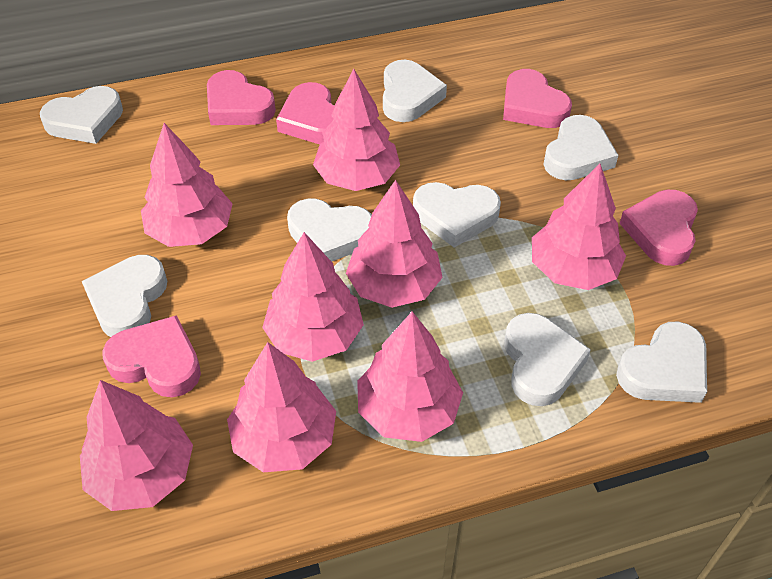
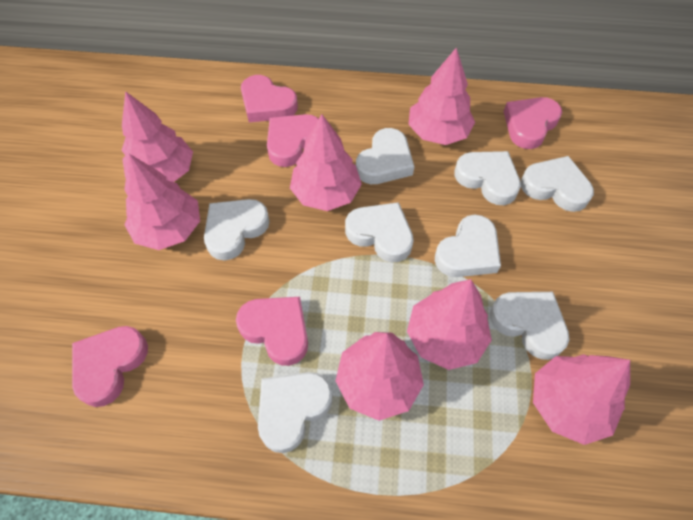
pink tree: 8 -> 7

